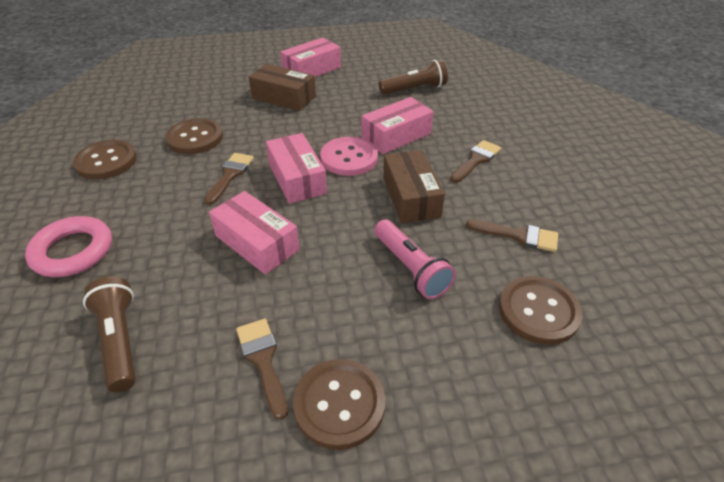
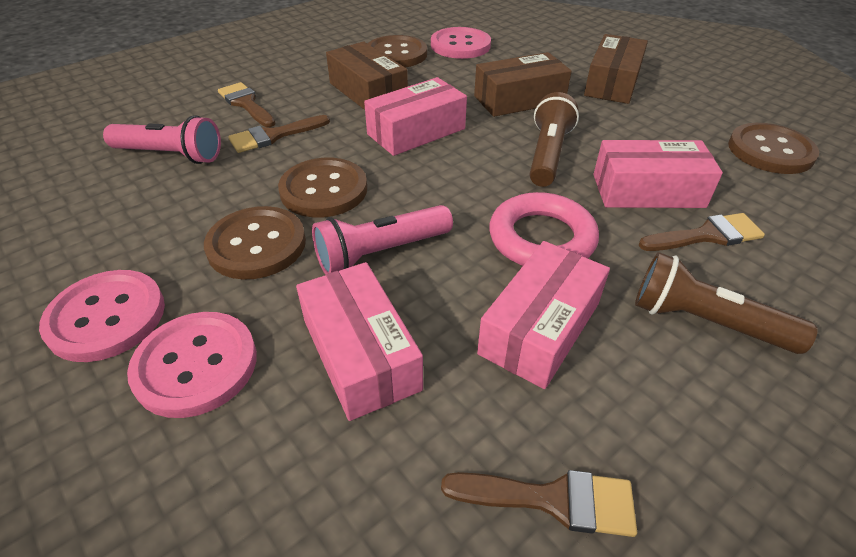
brown box: 2 -> 3
pink button: 1 -> 3
pink flashlight: 1 -> 2

